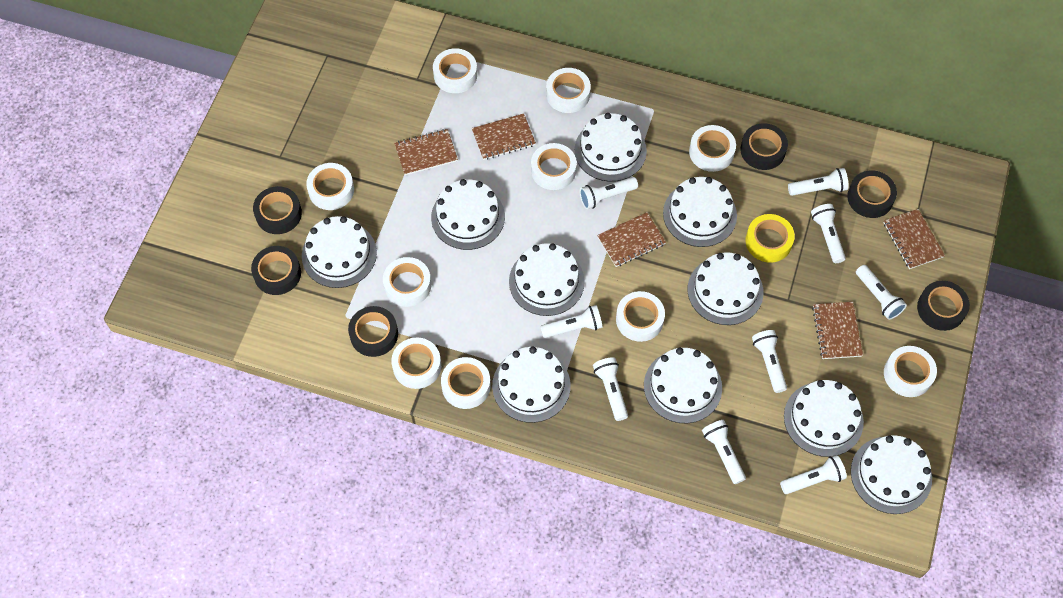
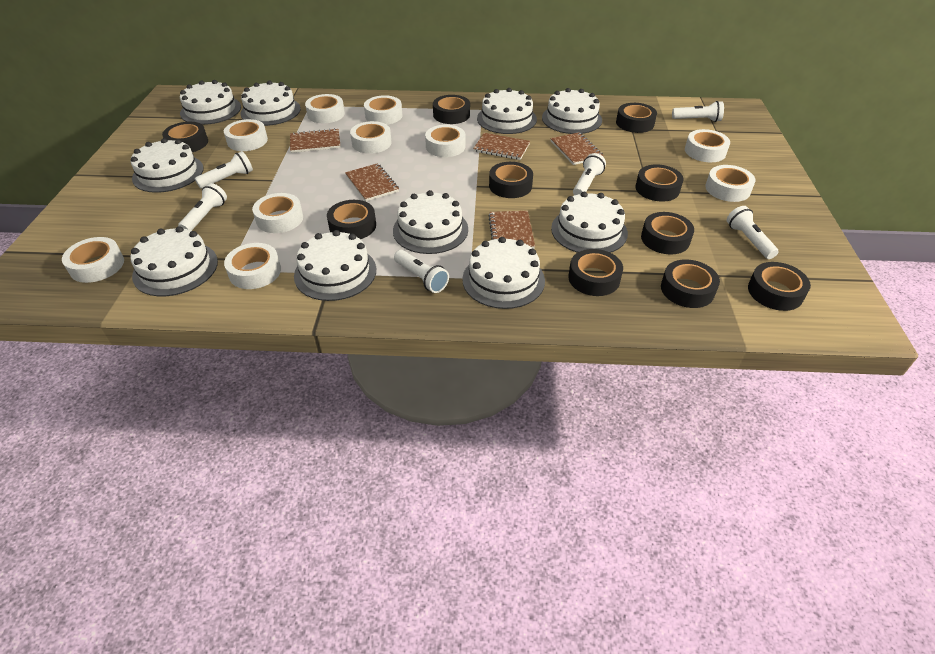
black tape: 6 -> 10
white flashlight: 9 -> 6
yellow tape: 1 -> 0

